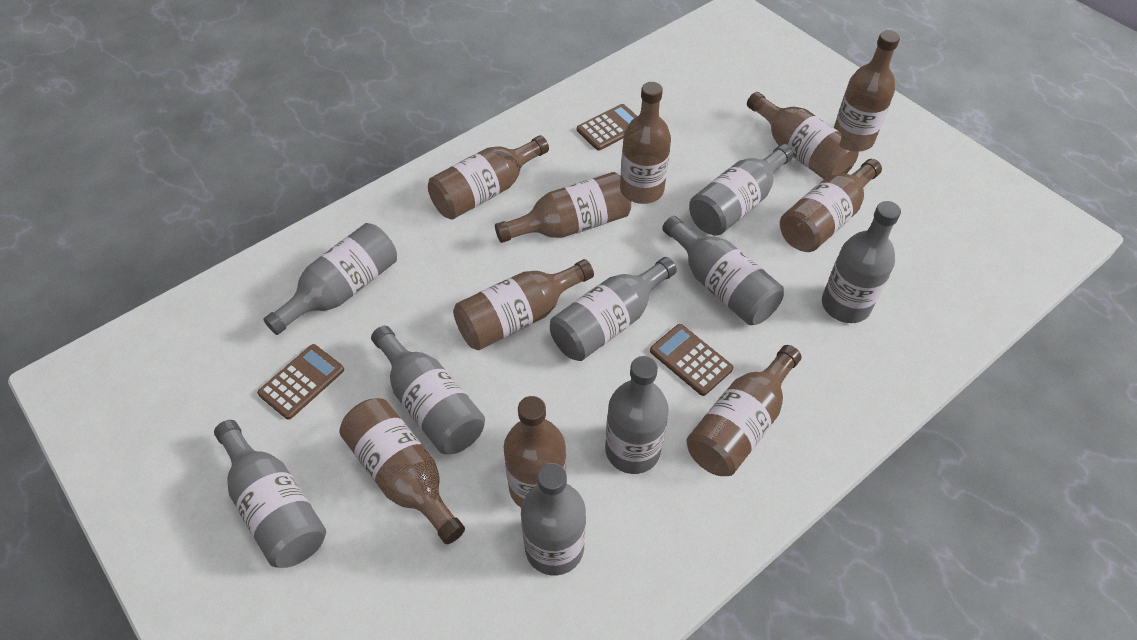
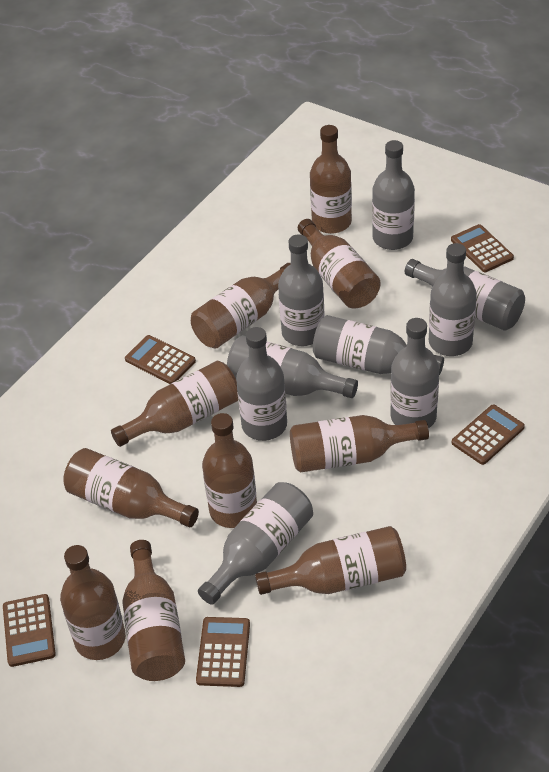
brown calculator: 3 -> 5

